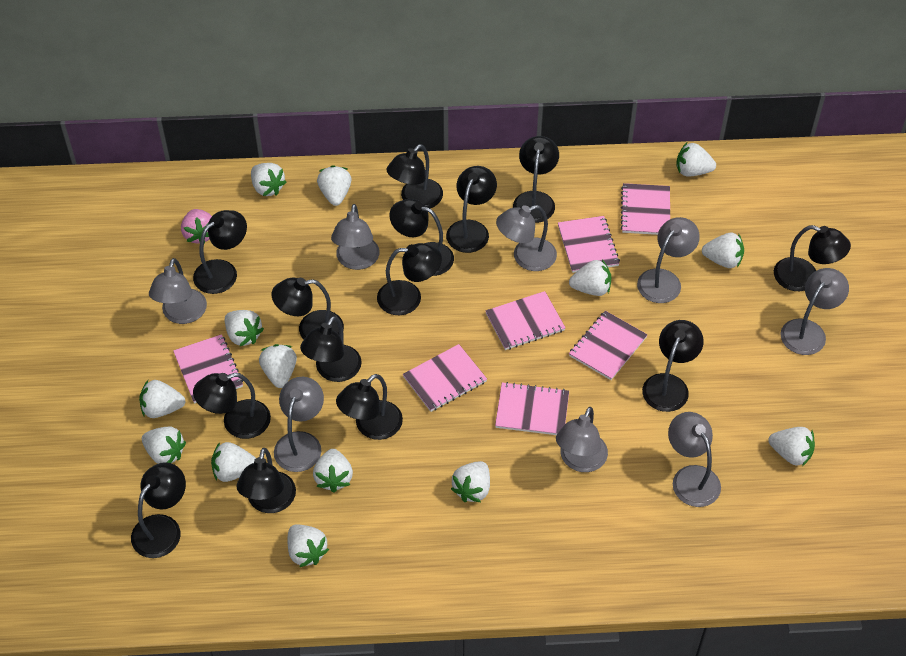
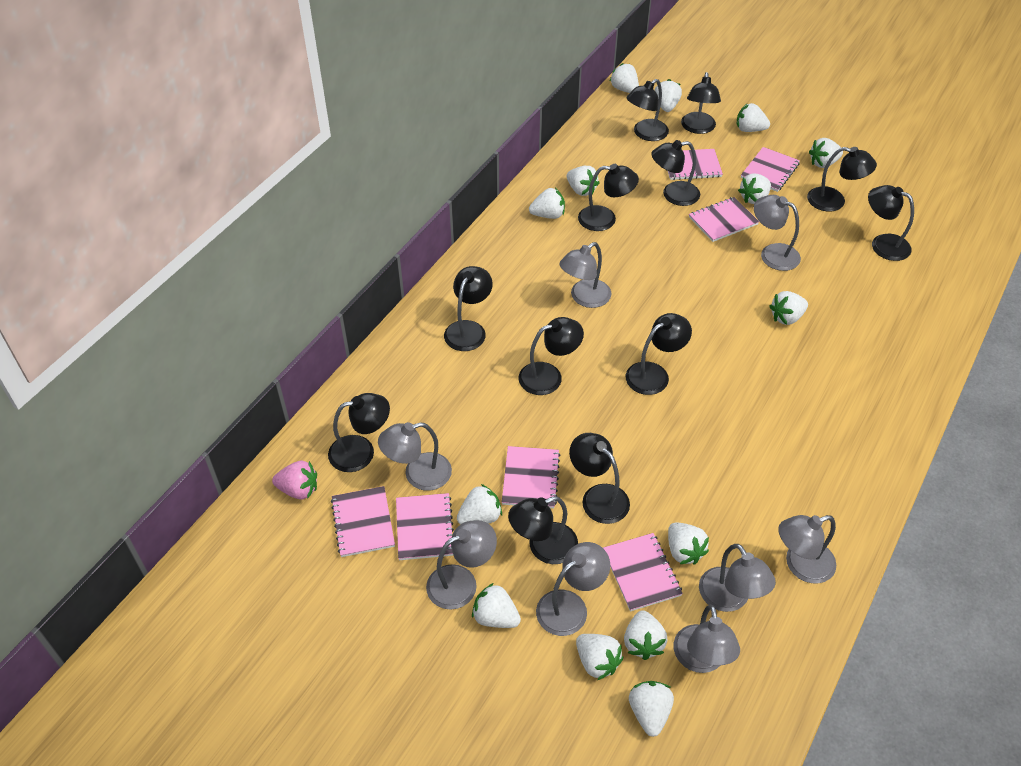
black lamp: 14 -> 12

